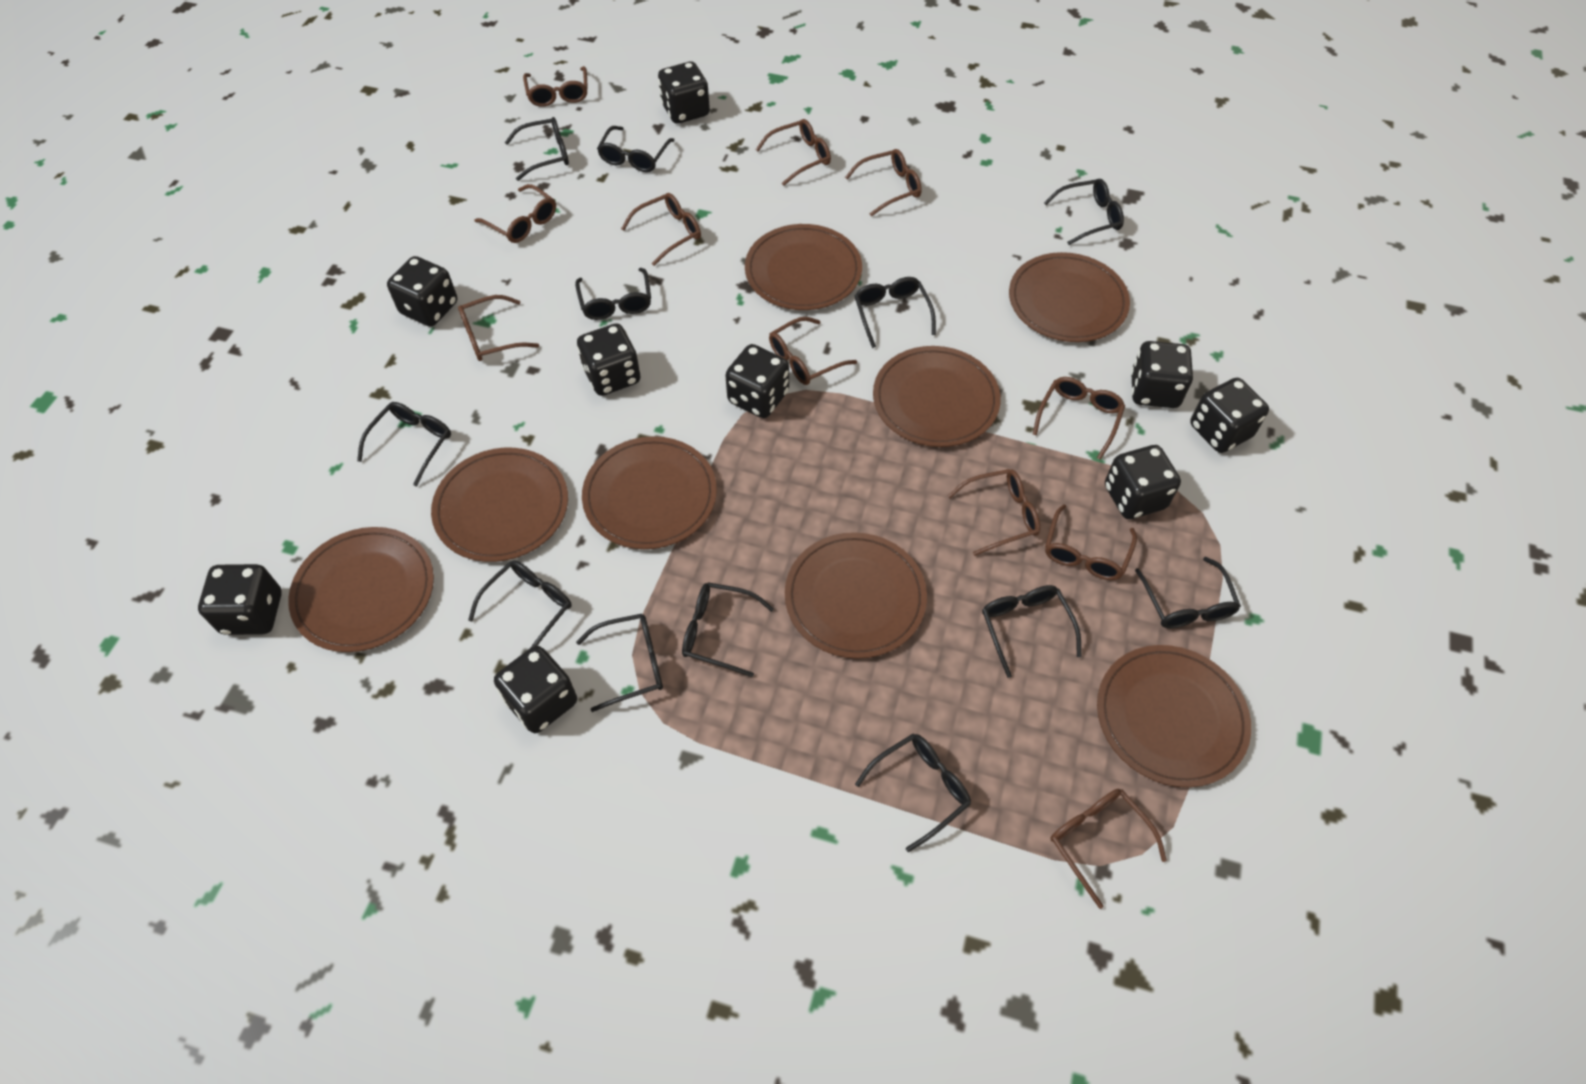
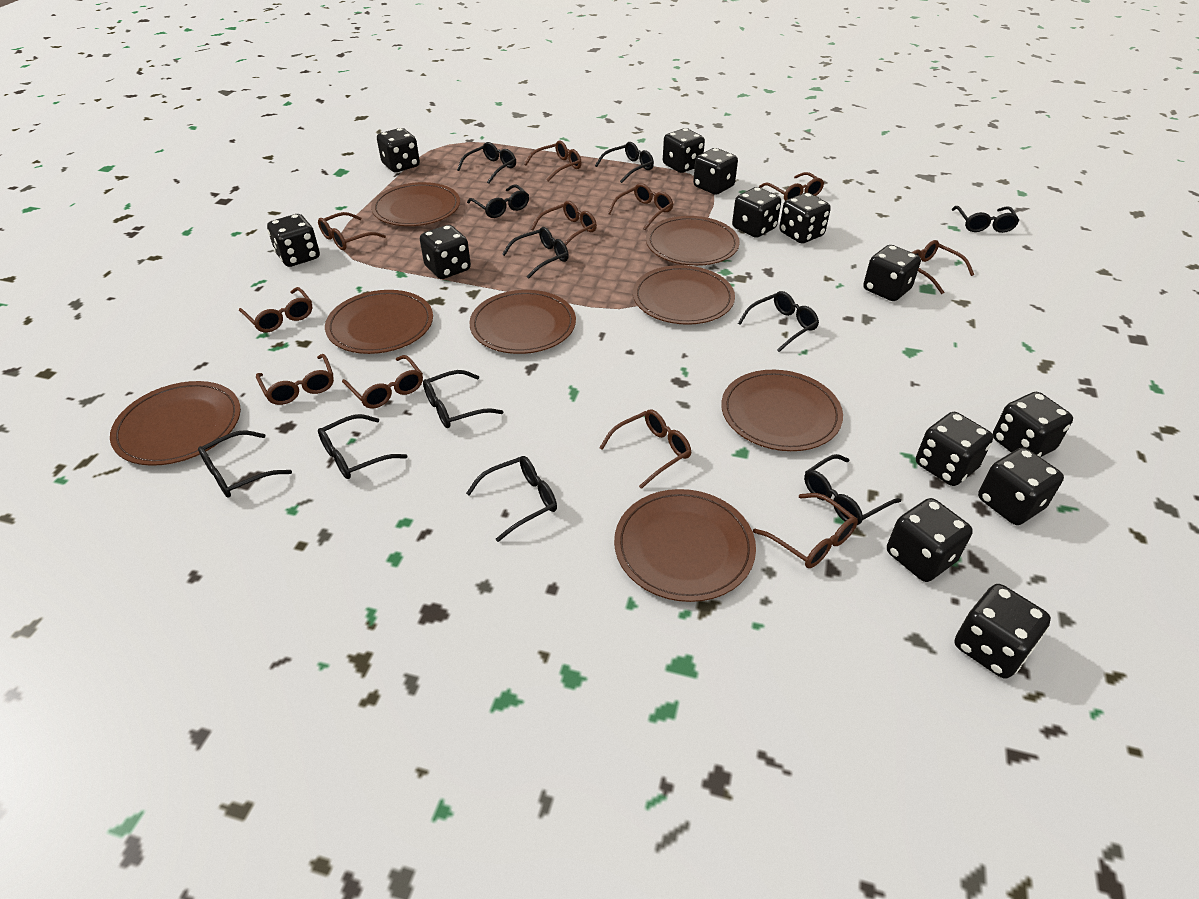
black dice: 9 -> 13
black glasses: 12 -> 11

